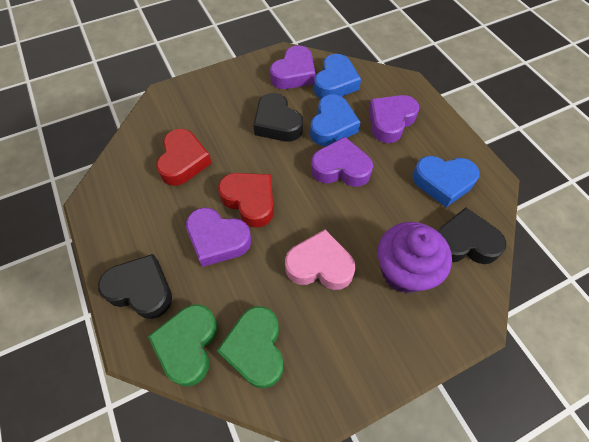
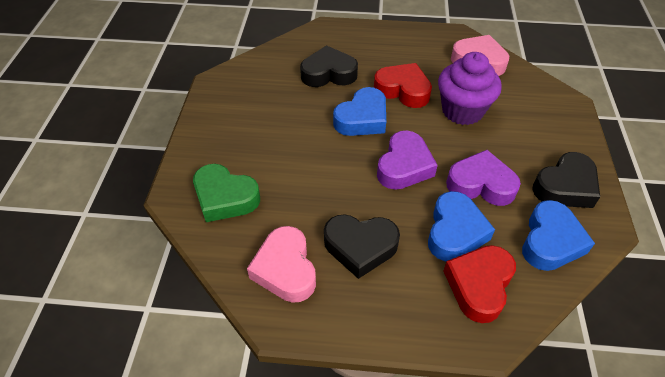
green heart: 2 -> 1
pink heart: 1 -> 2
purple heart: 4 -> 2

